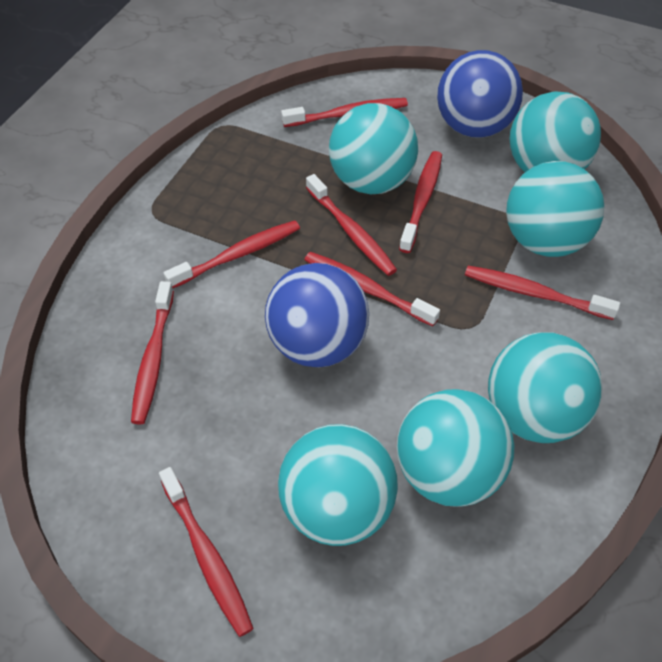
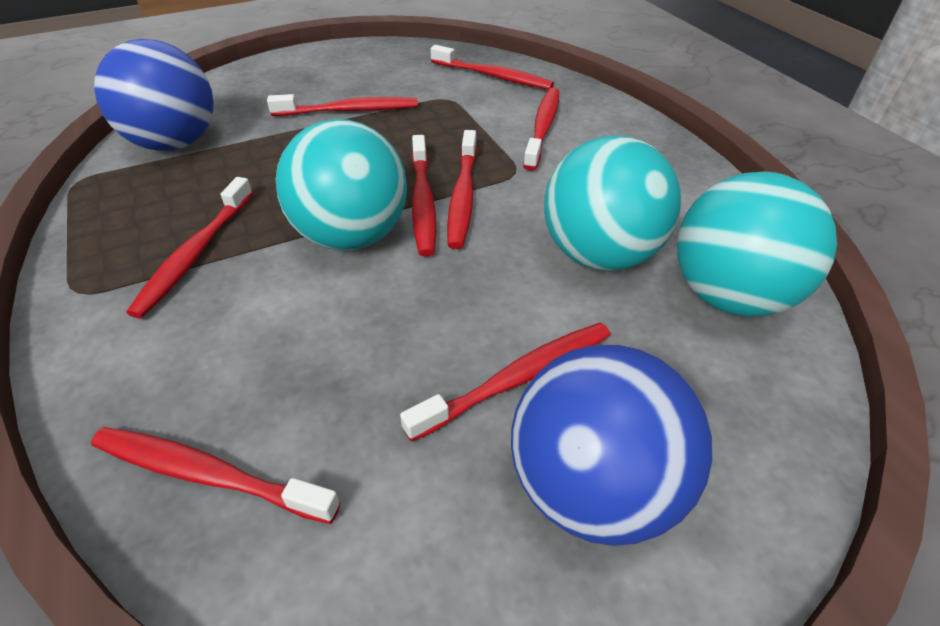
turquoise ball: 6 -> 3

